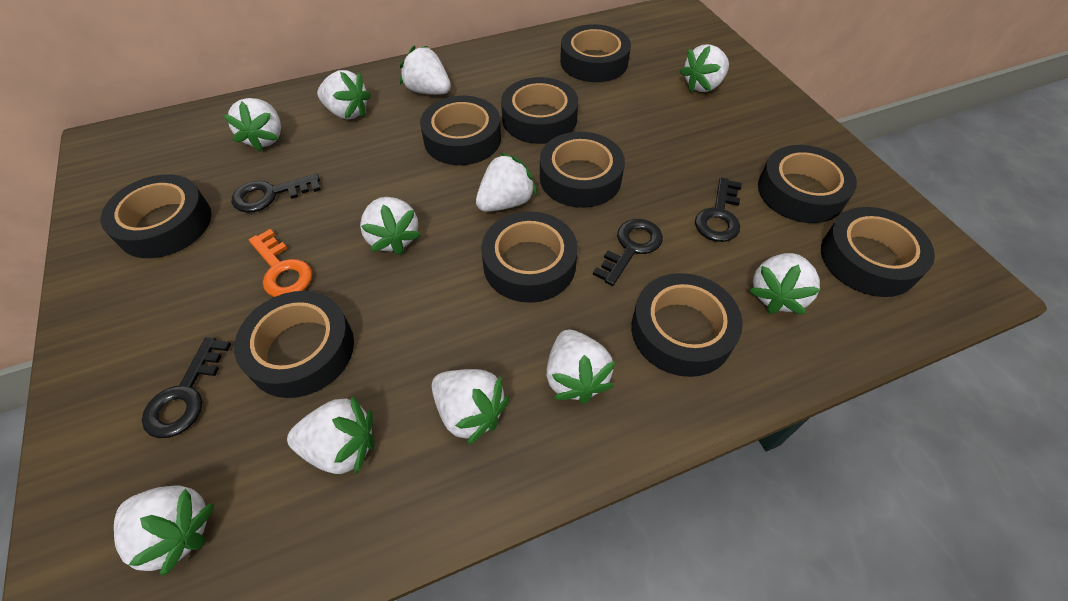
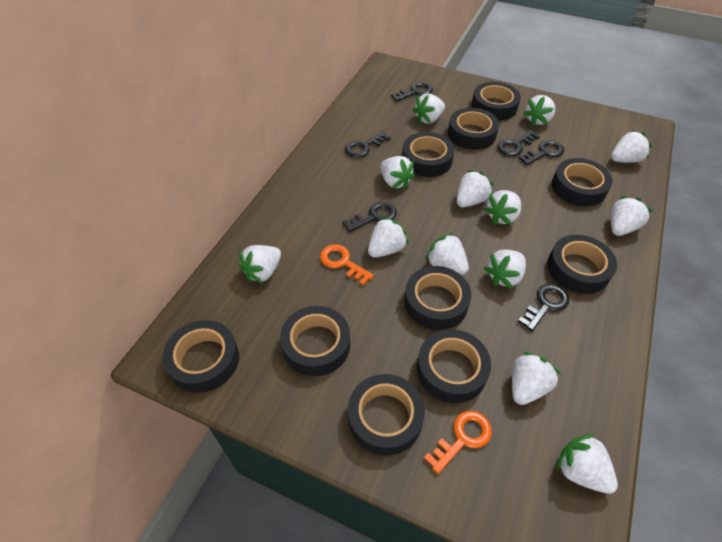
black key: 4 -> 6
orange key: 1 -> 2
white strawberry: 11 -> 13

